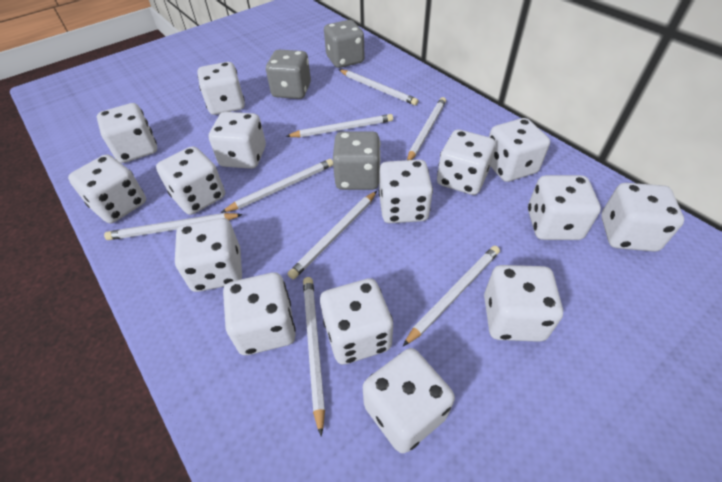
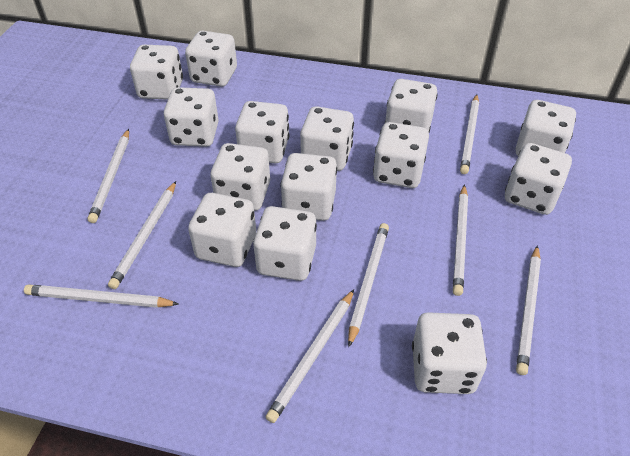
grey dice: 3 -> 0
white dice: 15 -> 14

